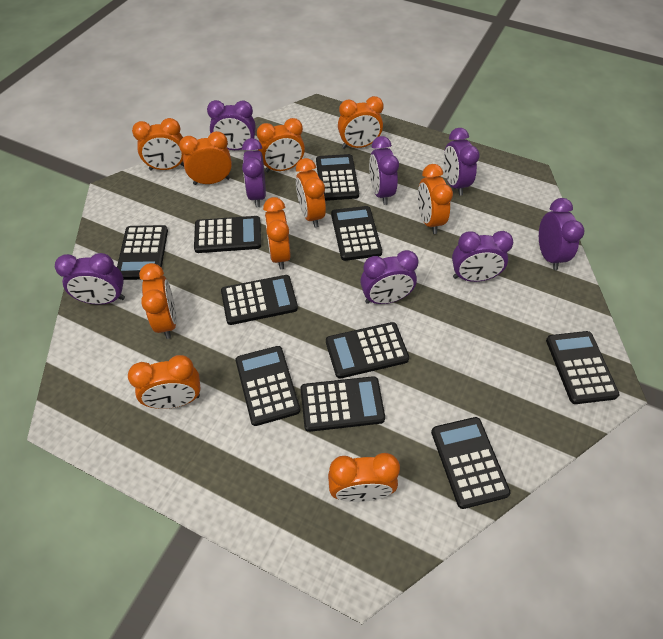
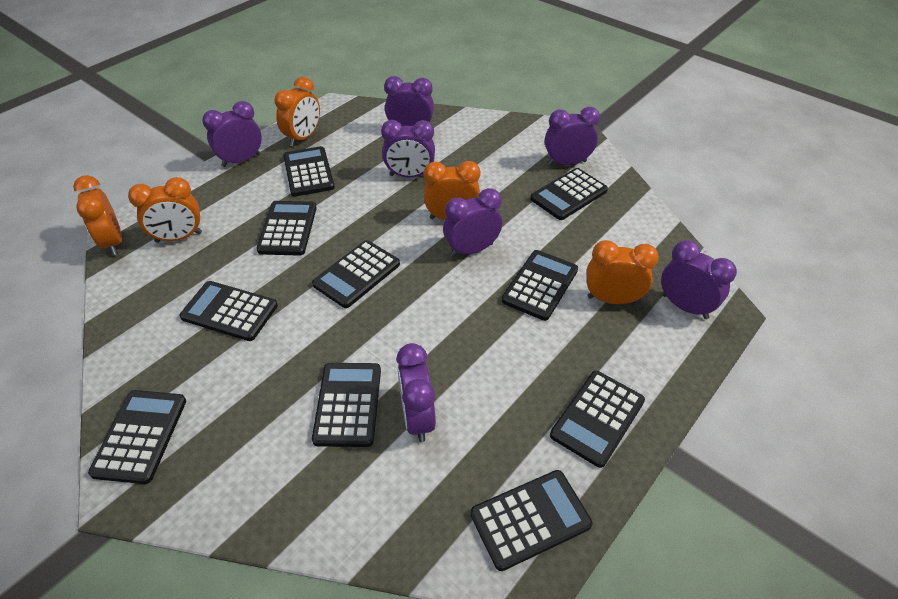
orange clock: 10 -> 5
purple clock: 8 -> 7

